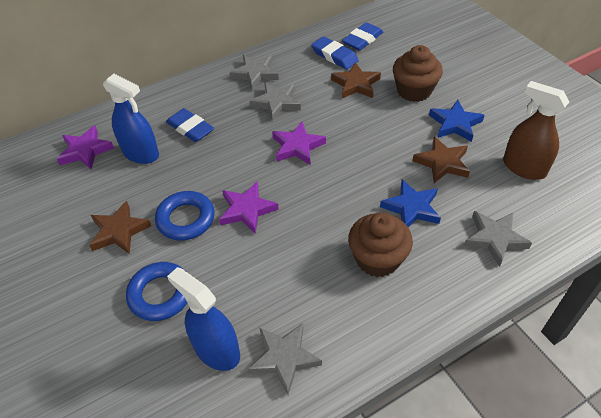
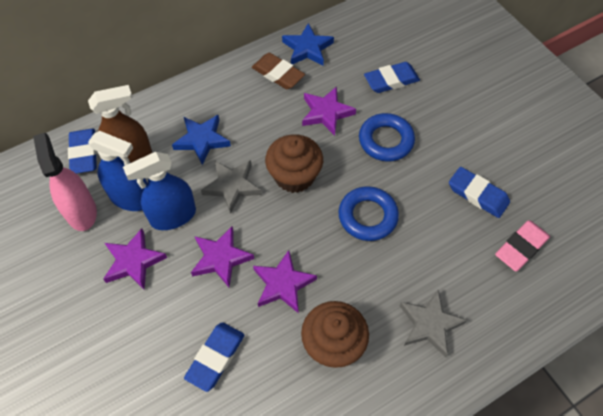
blue eraser: 3 -> 4
brown eraser: 0 -> 1
brown star: 3 -> 0
grey star: 4 -> 2
pink eraser: 0 -> 1
pink spray bottle: 0 -> 1
purple star: 3 -> 4

